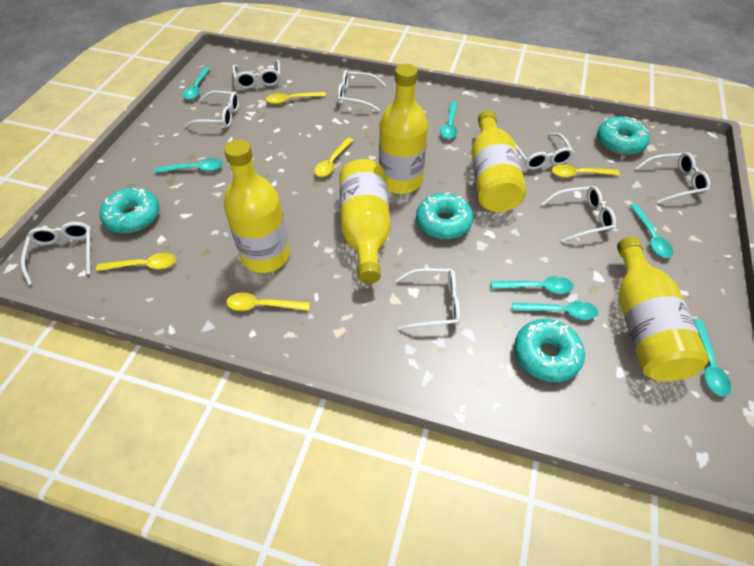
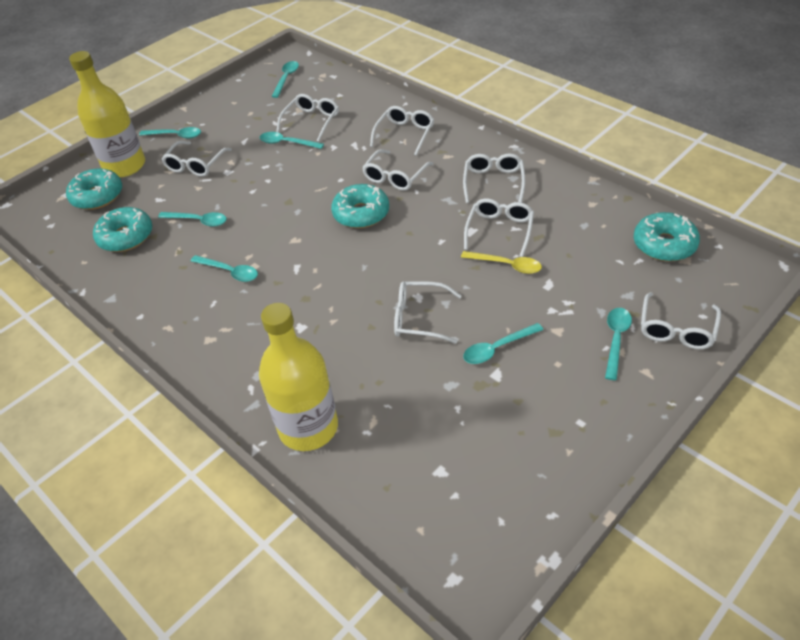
yellow bottle: 5 -> 2
yellow spoon: 5 -> 1

